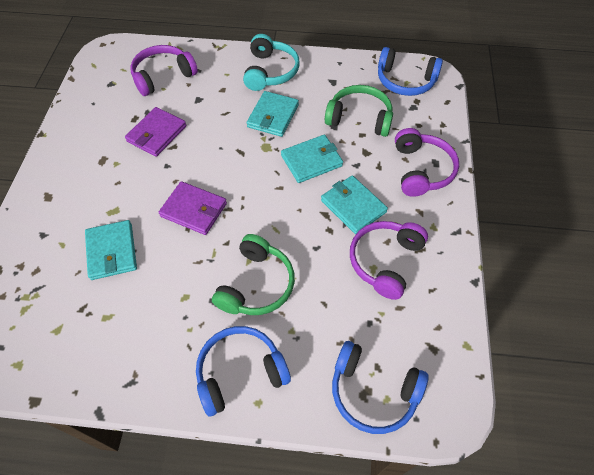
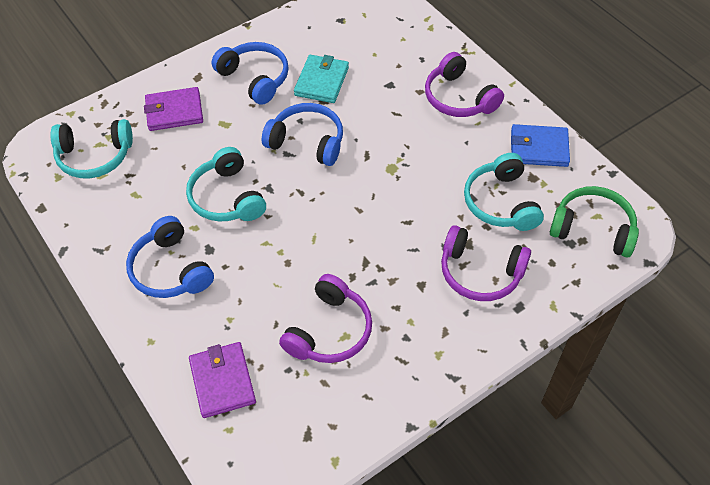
blue wallet: 0 -> 1
green headphones: 2 -> 1
turquoise headphones: 1 -> 3
turquoise wallet: 4 -> 1

